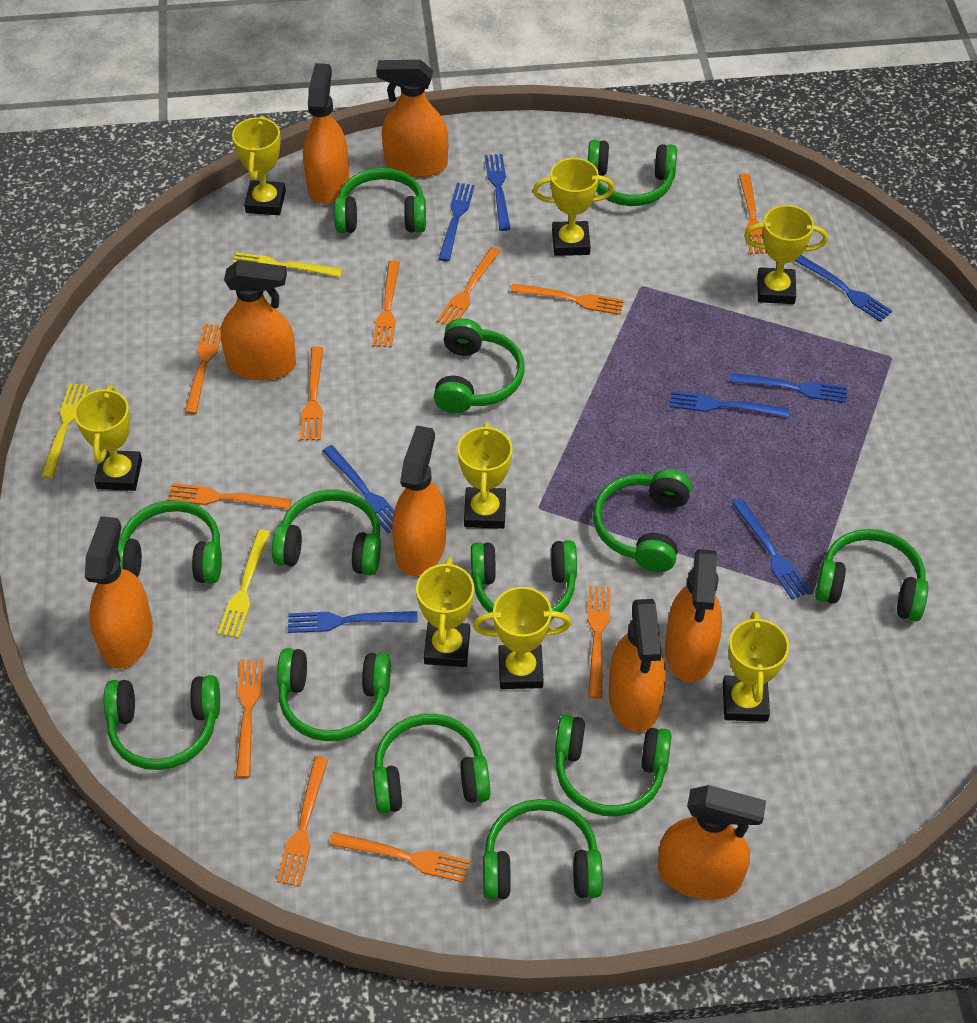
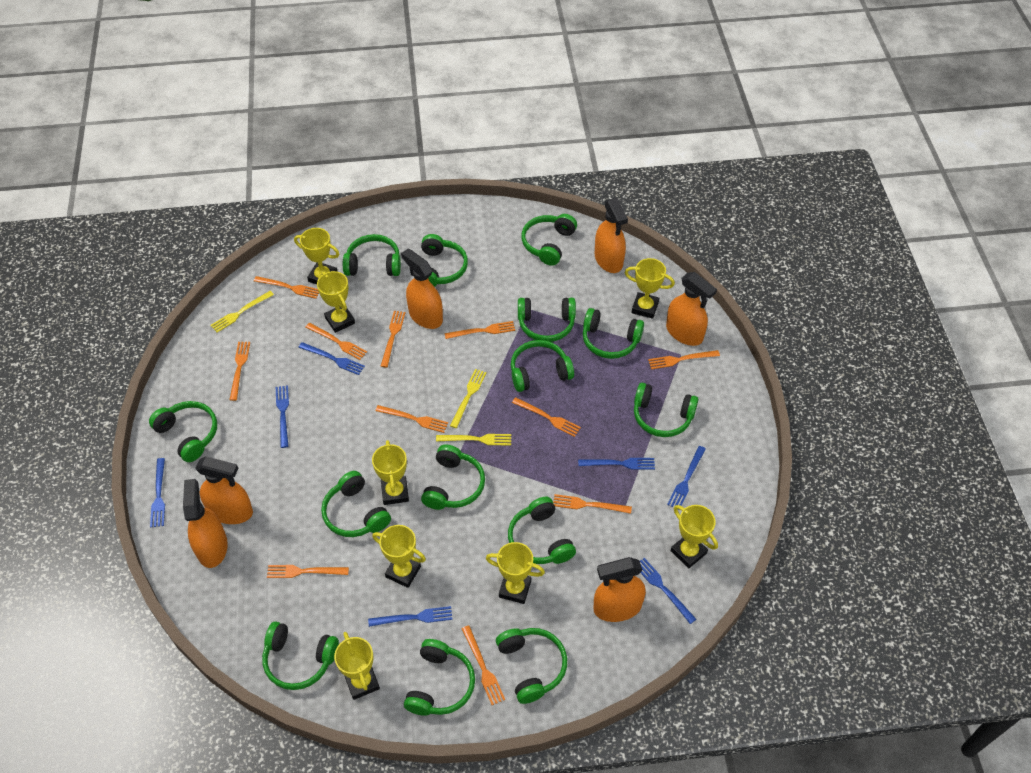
blue fork: 8 -> 7
green headphones: 13 -> 14
orange spray bottle: 8 -> 6

